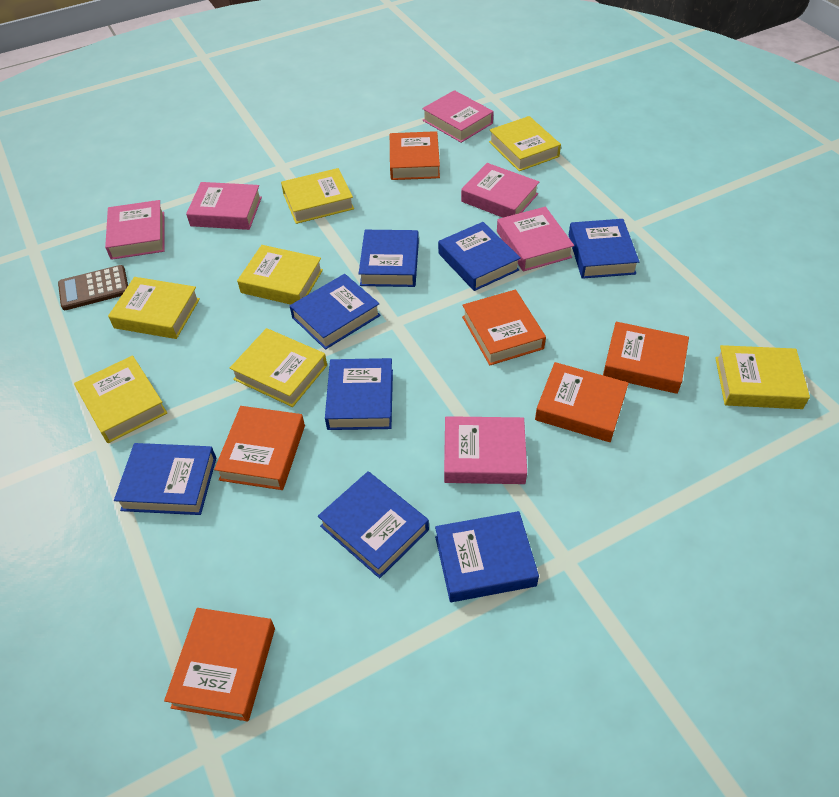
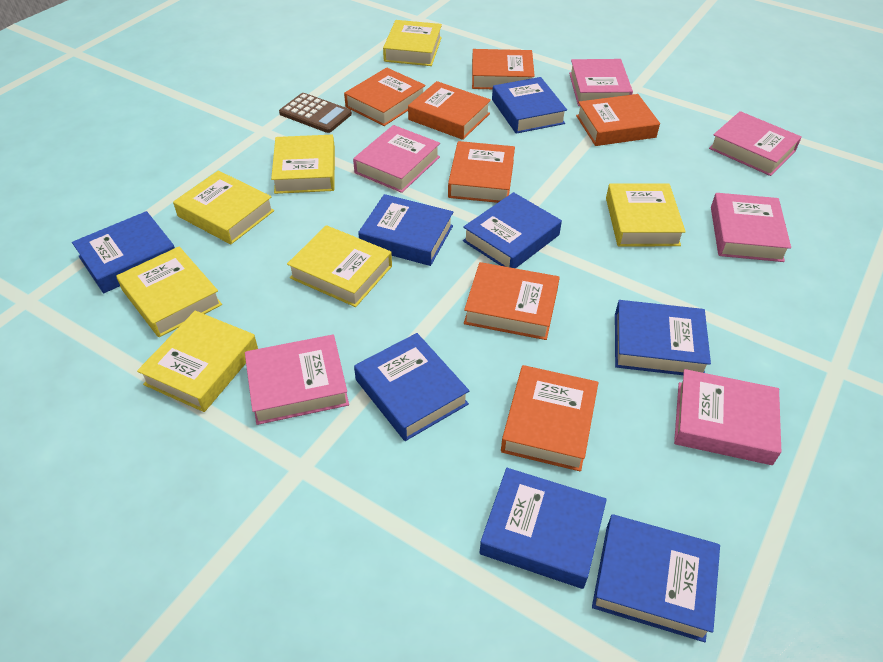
orange book: 6 -> 7

